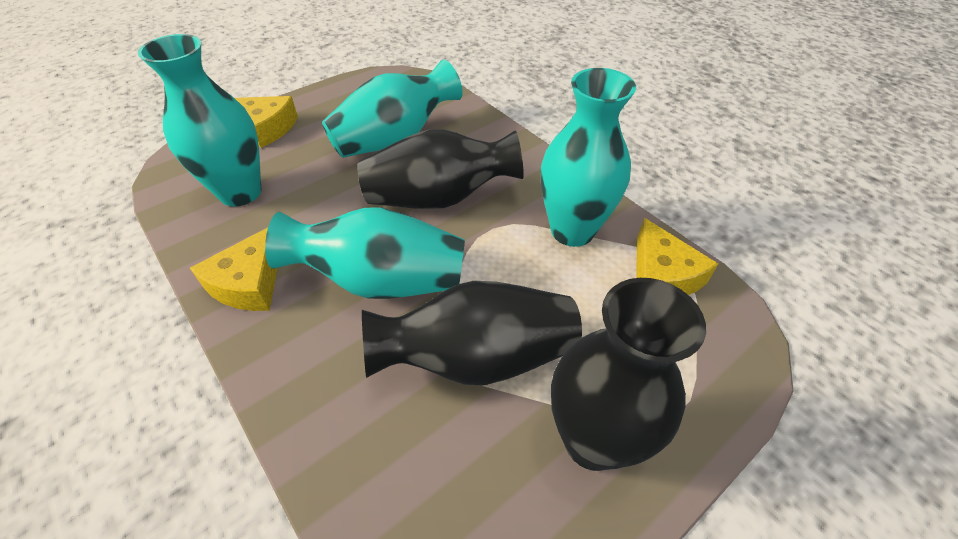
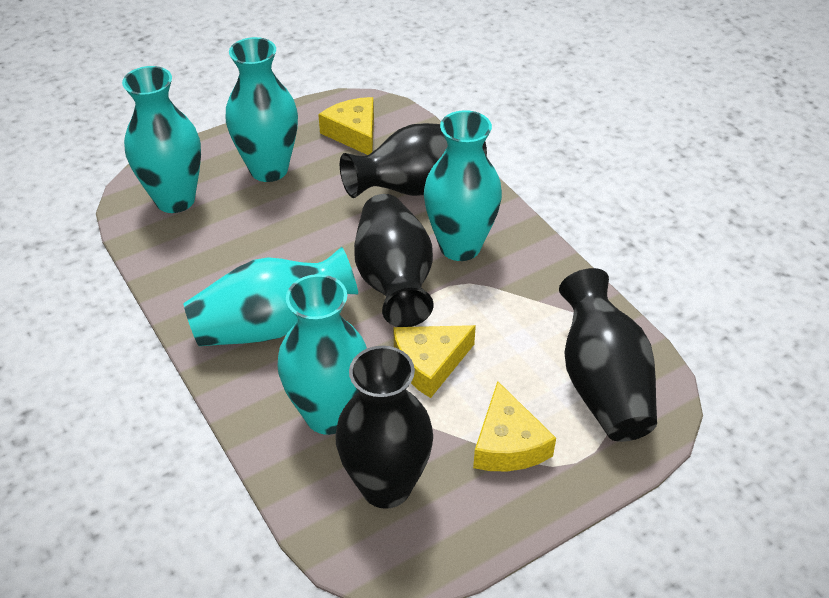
black vase: 3 -> 4
turquoise vase: 4 -> 5

